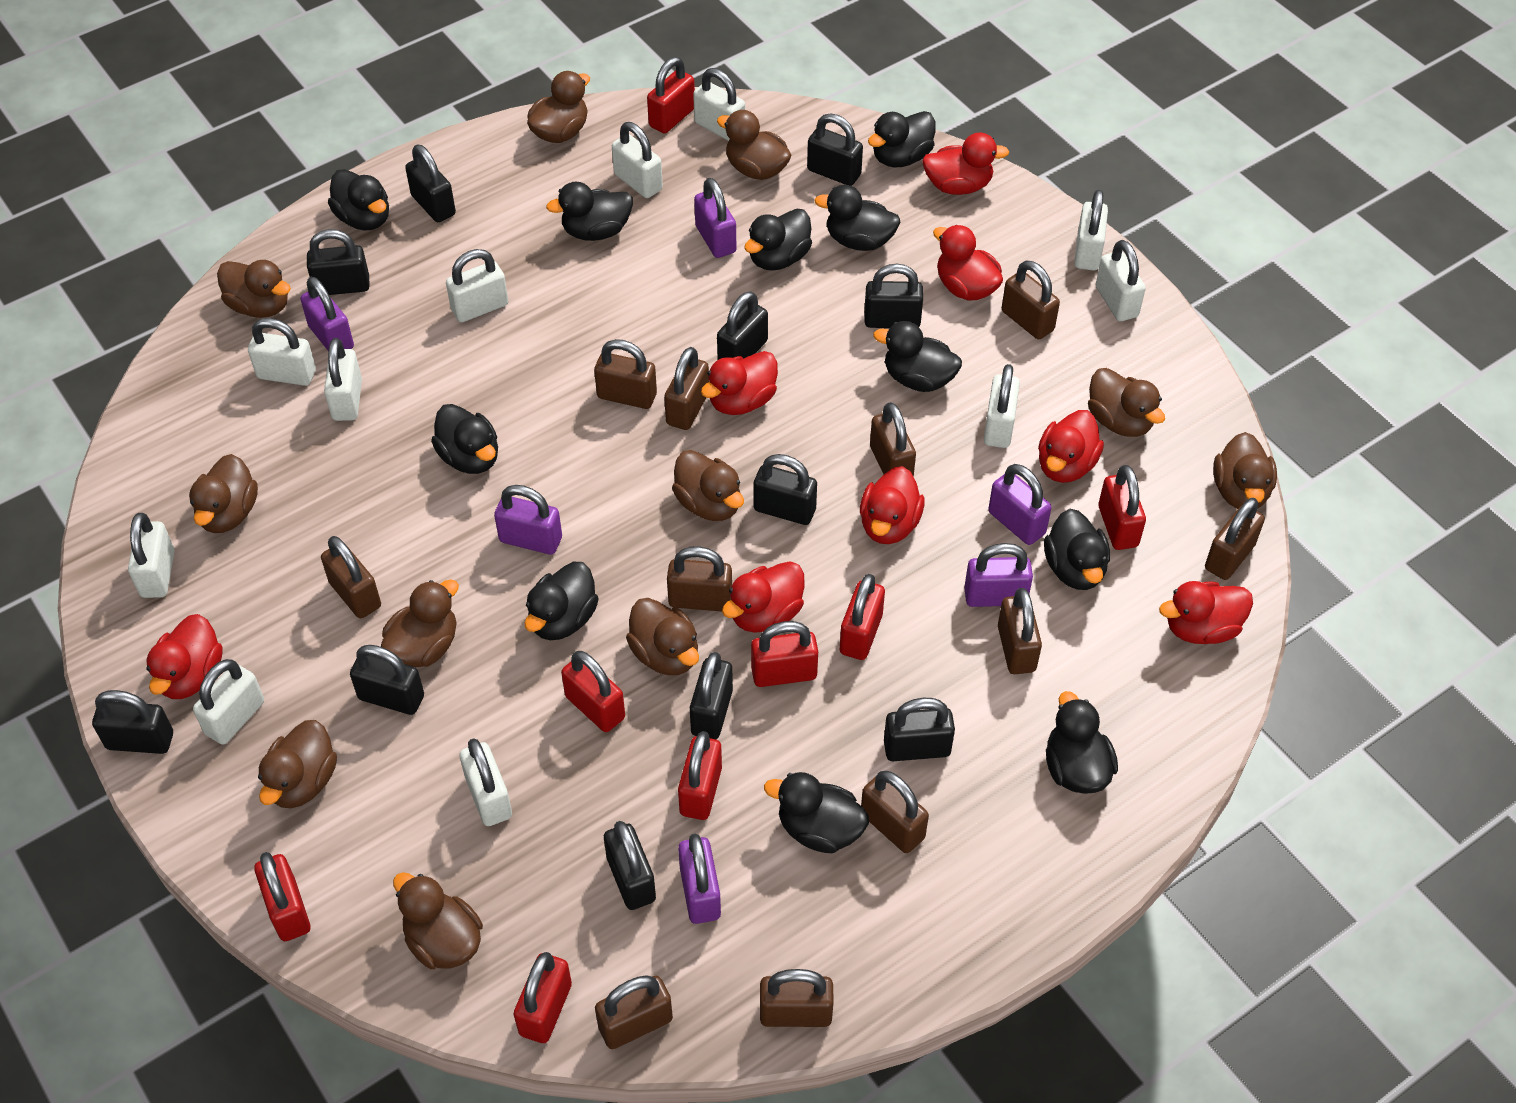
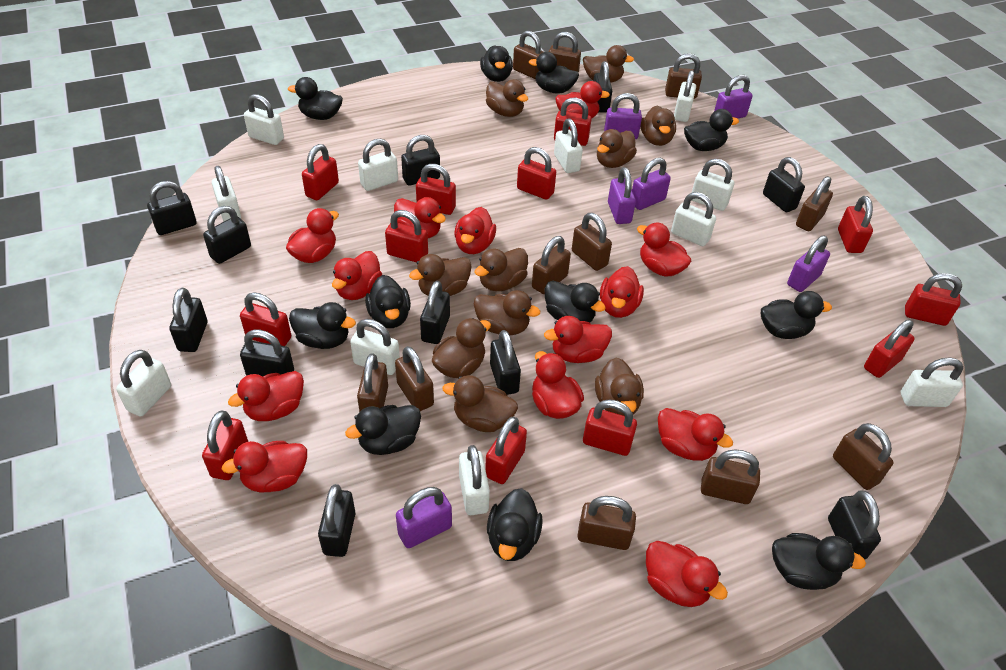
brown duck: 11 -> 10
red duck: 8 -> 13
red padlock: 8 -> 12

